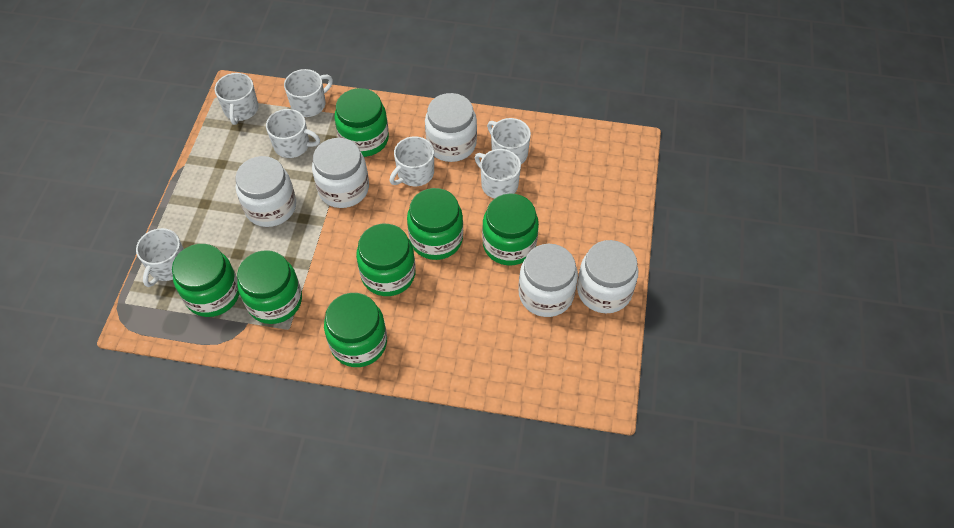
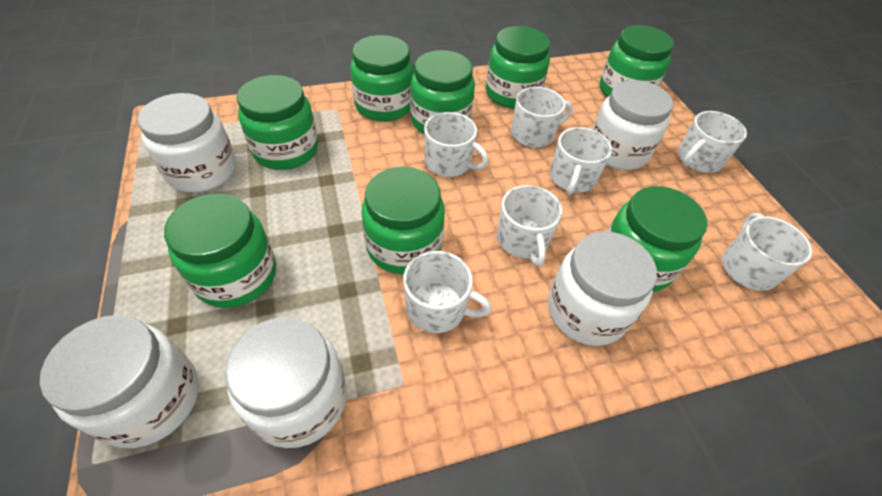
green jar: 7 -> 8

